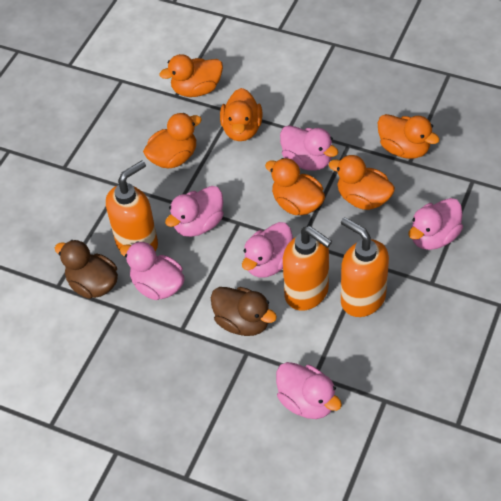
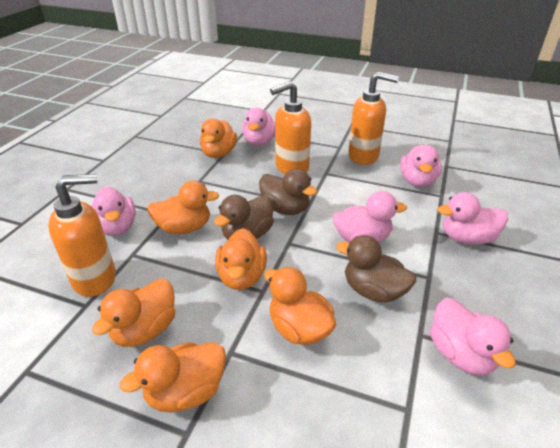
brown duck: 2 -> 3

